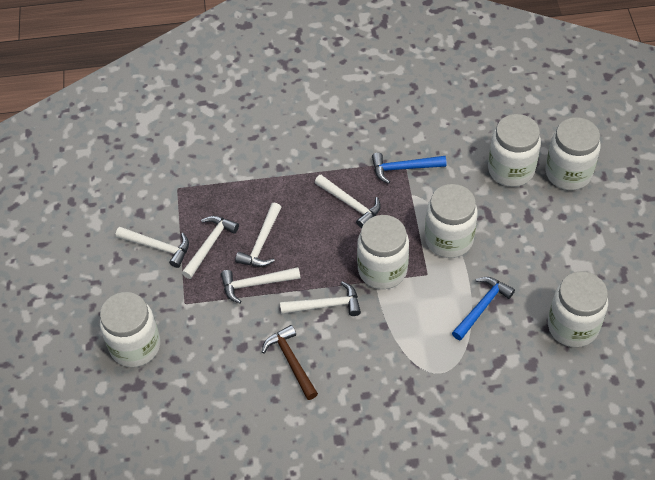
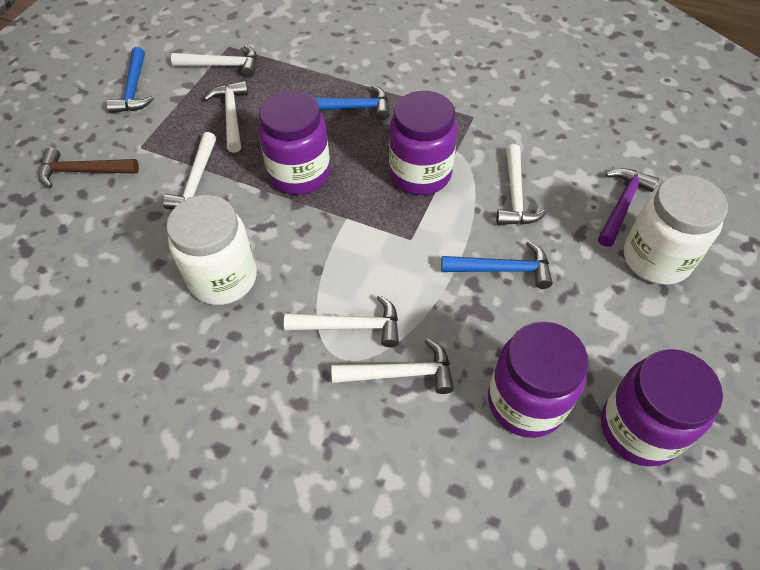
blue hammer: 2 -> 3
purple hammer: 0 -> 1
purple jar: 0 -> 4
white jar: 6 -> 2

